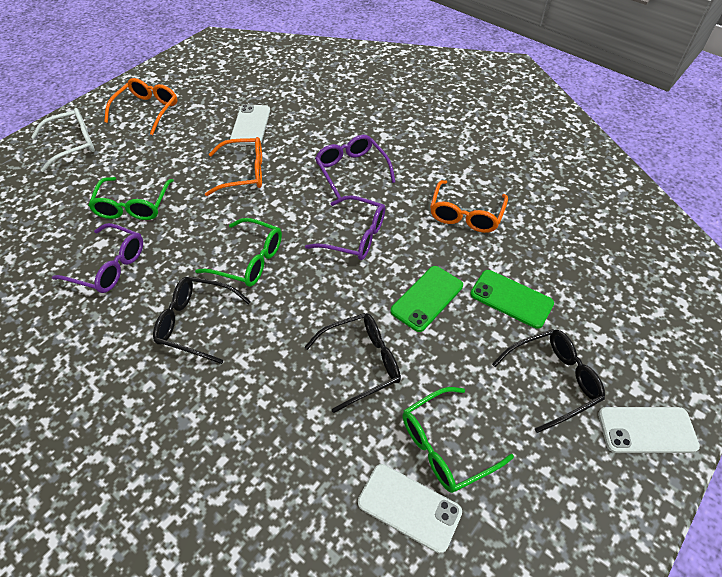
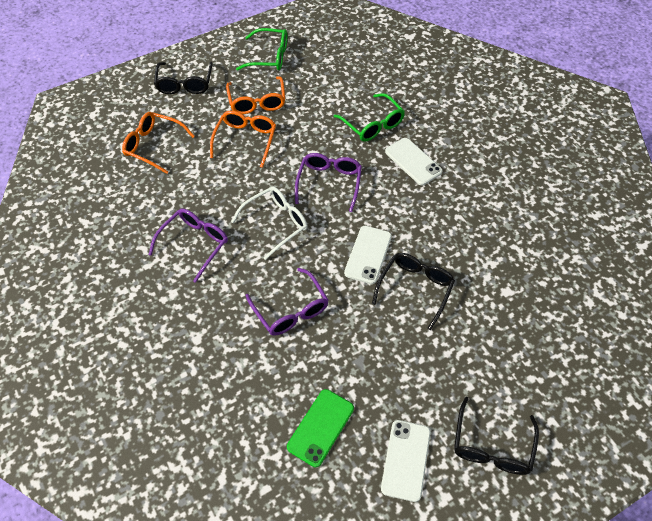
green glasses: 3 -> 2
green phone: 2 -> 1

